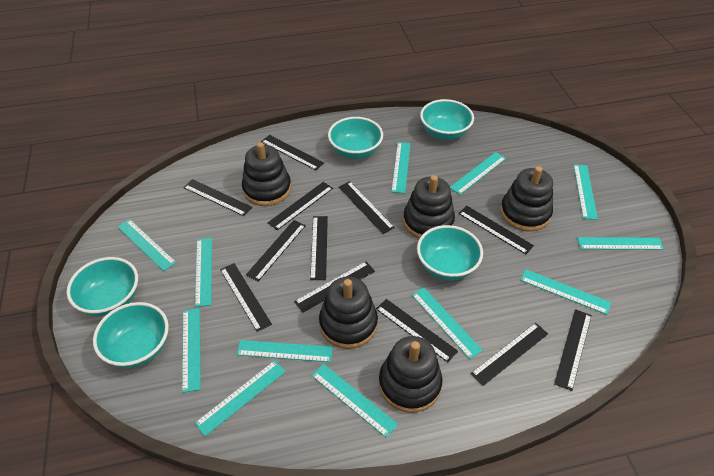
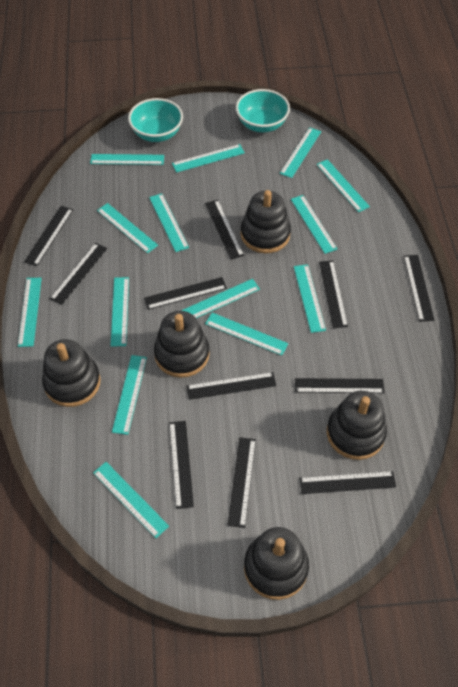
black ruler: 12 -> 11
turquoise bowl: 5 -> 2
turquoise ruler: 12 -> 14

